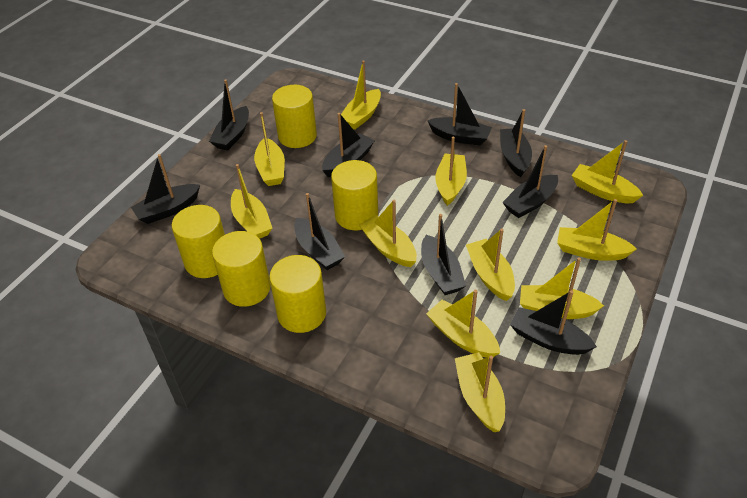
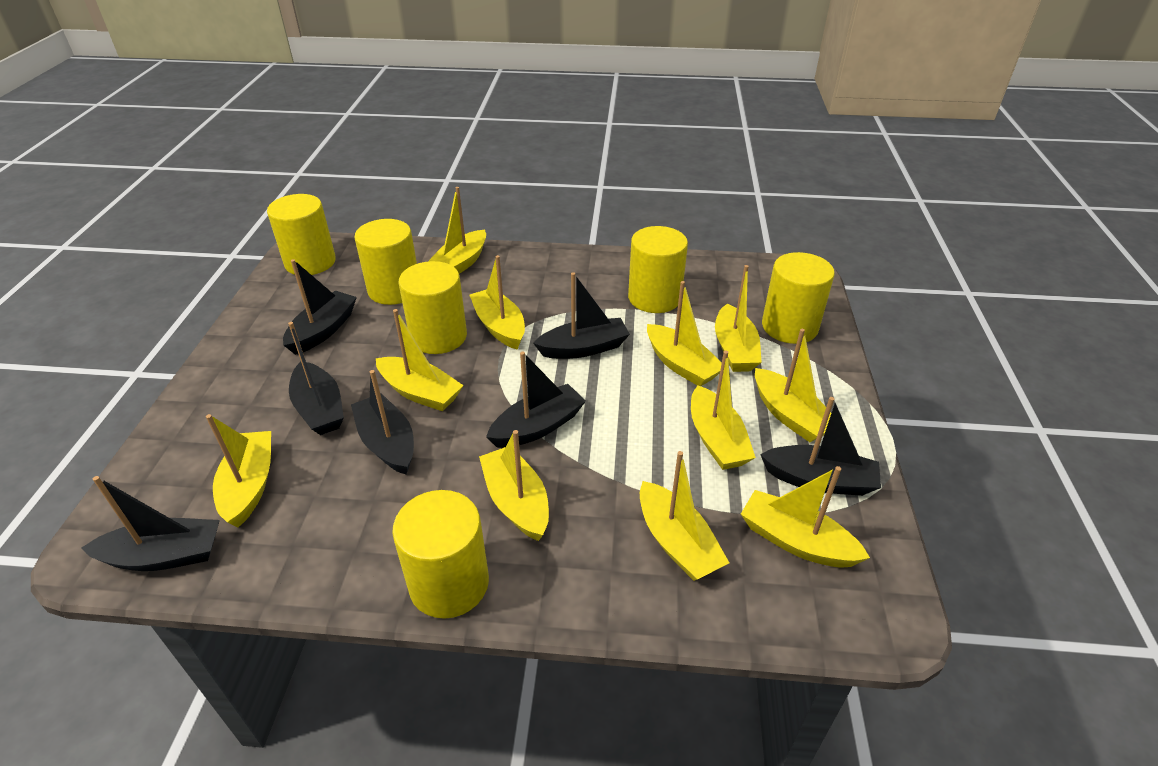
black boat: 9 -> 7
yellow cylinder: 5 -> 6

